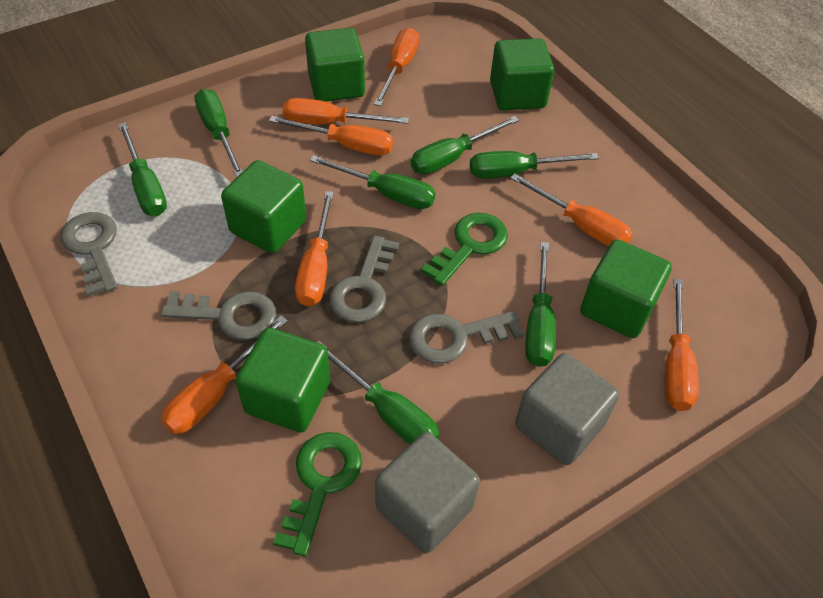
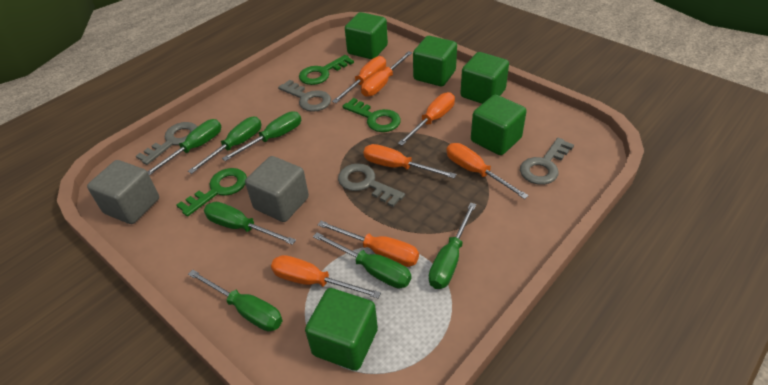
green key: 2 -> 3

